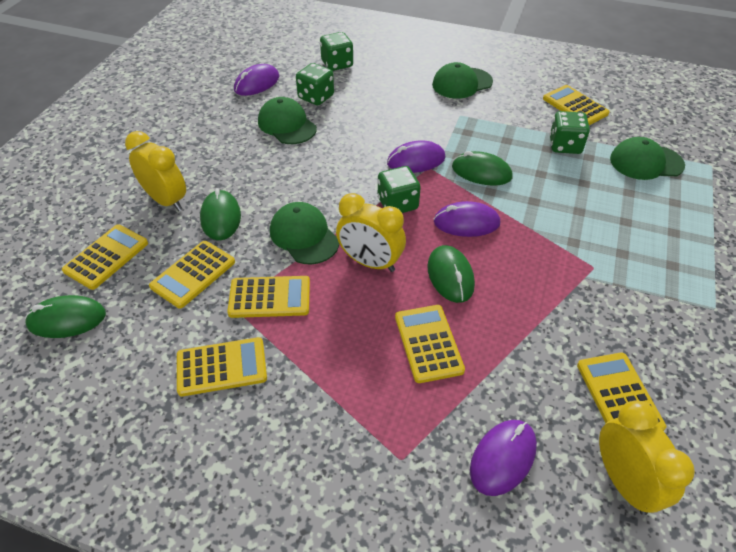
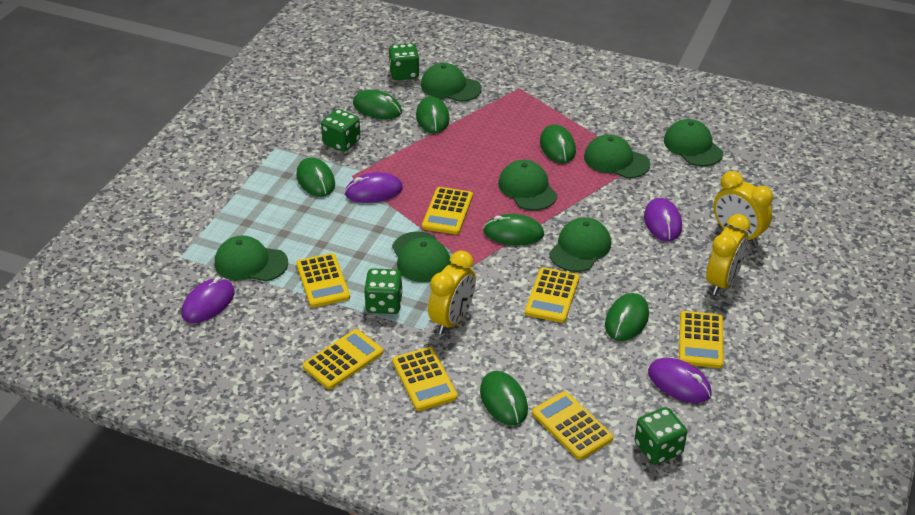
green cap: 4 -> 7
green mouse: 4 -> 7

